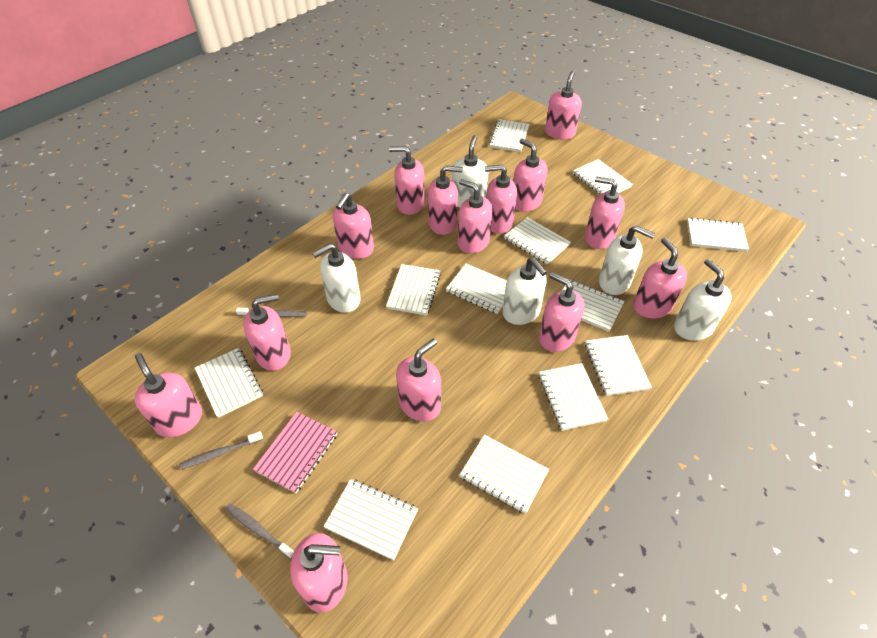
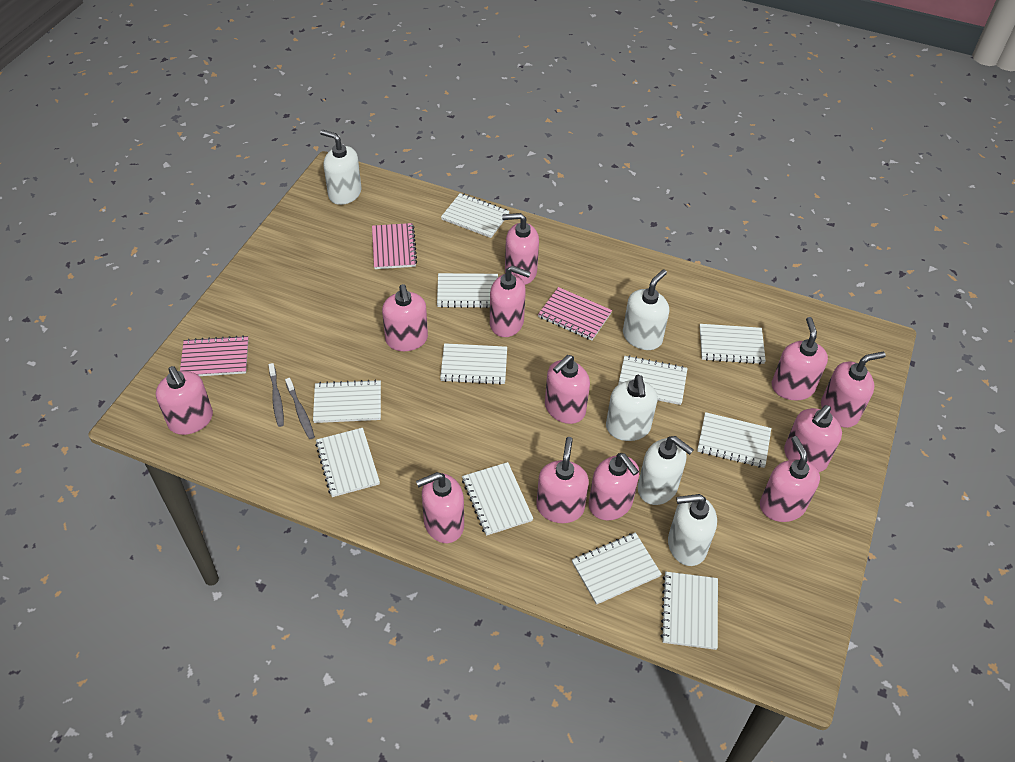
grey toothbrush: 3 -> 2
pink notebook: 1 -> 3
pink soap dispenser: 14 -> 12
white notebook: 12 -> 11

